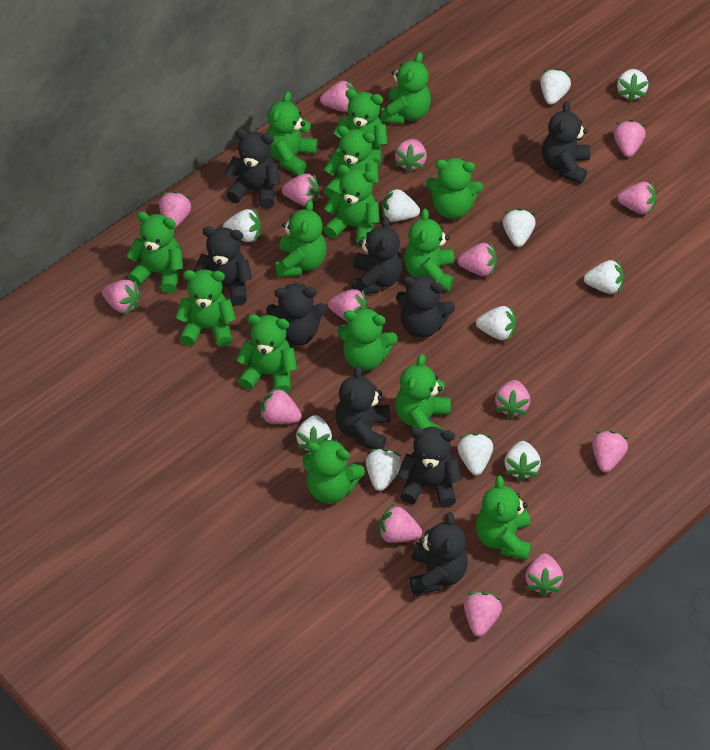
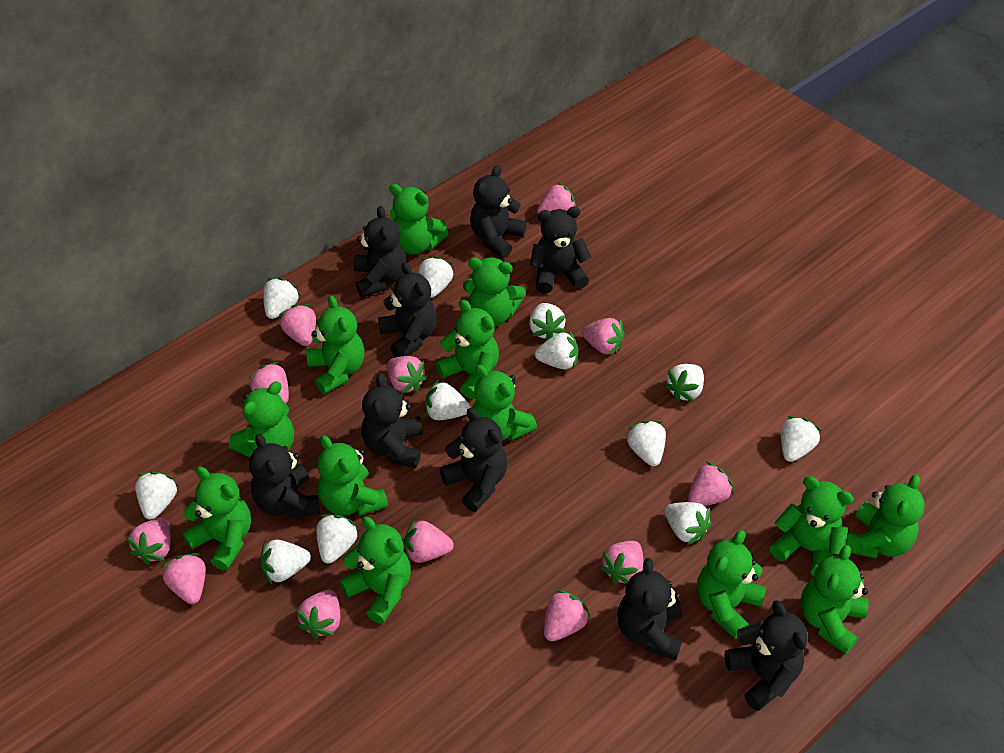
green teddy bear: 15 -> 13
pink strawberry: 15 -> 12
white strawberry: 11 -> 12

